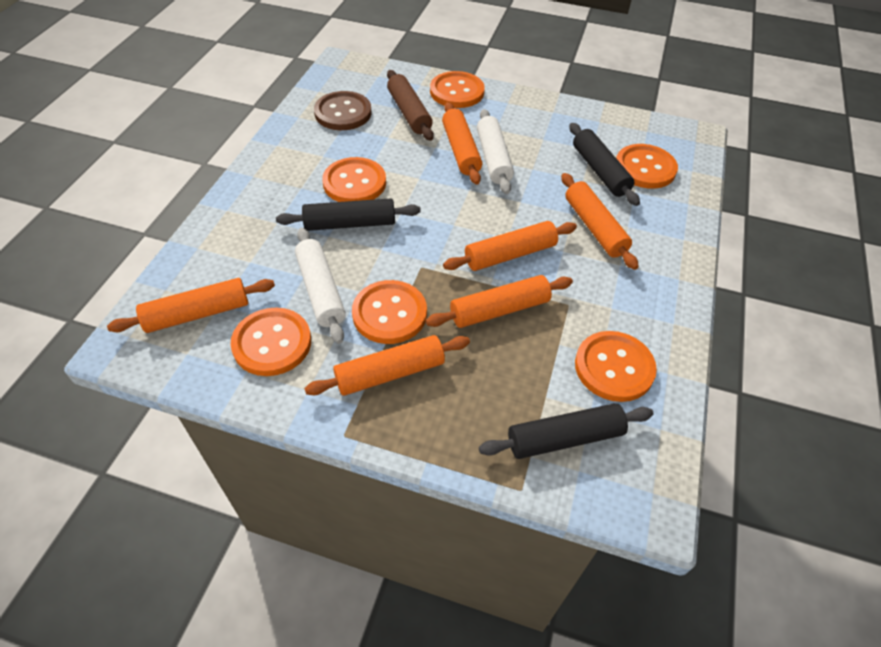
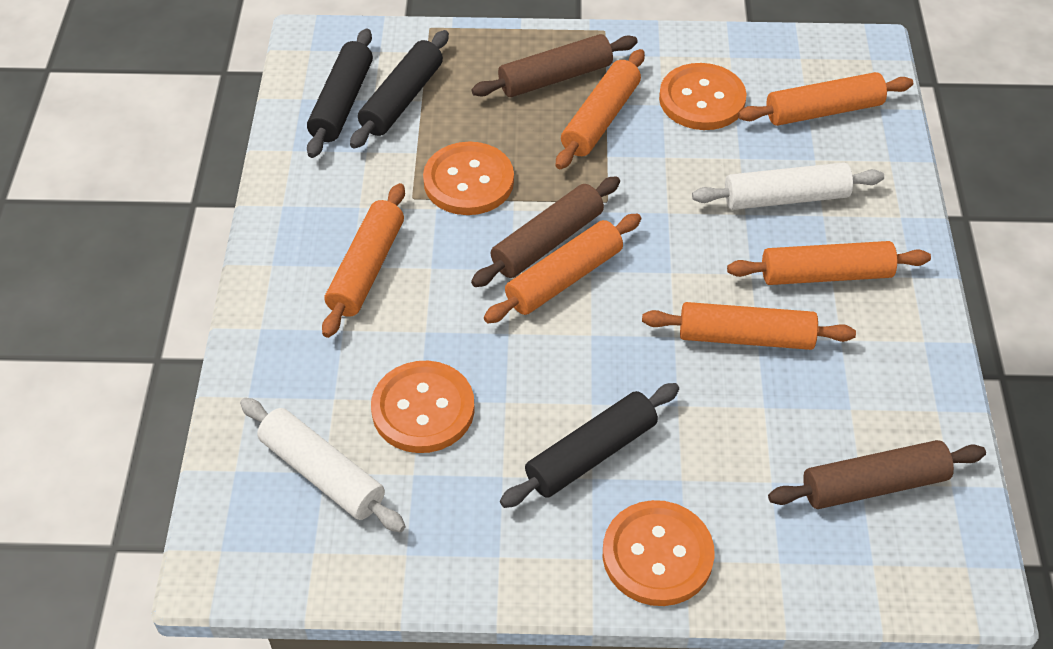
brown button: 1 -> 0
brown rolling pin: 1 -> 3
orange button: 6 -> 4

